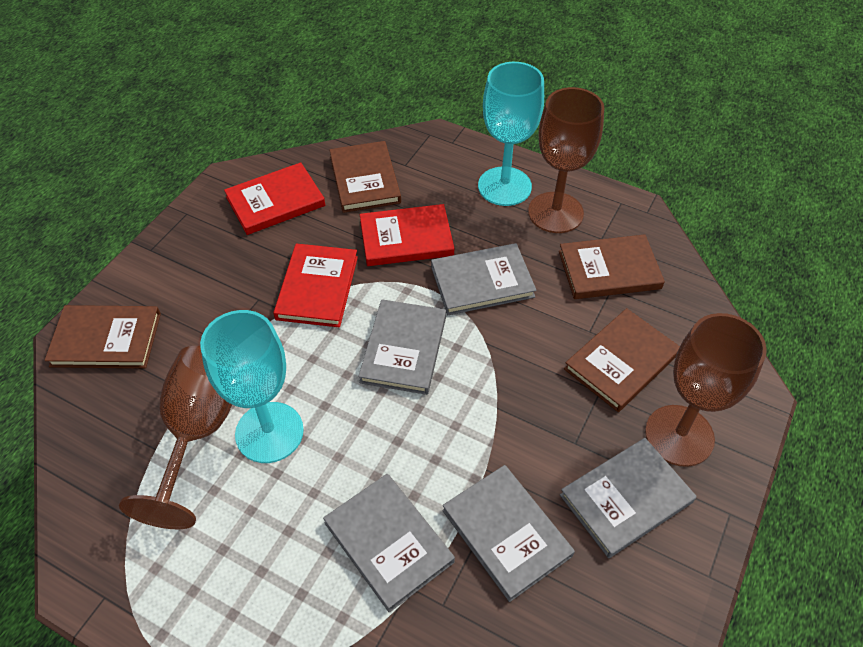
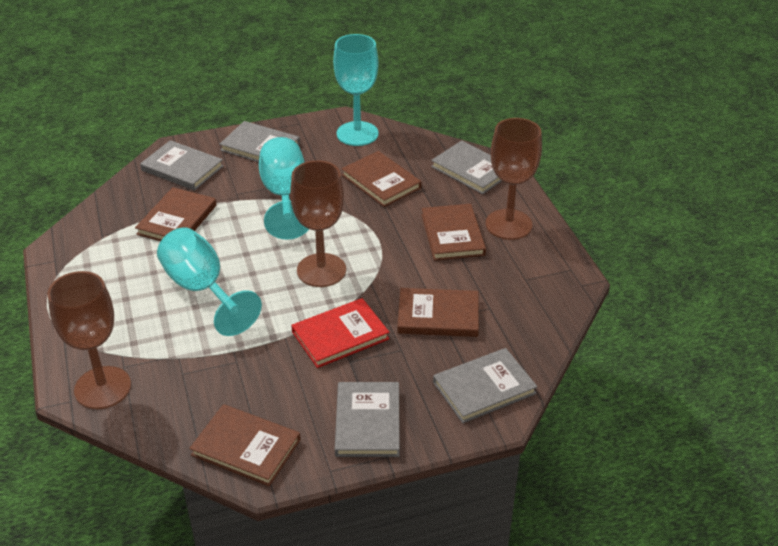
brown book: 4 -> 5
red book: 3 -> 1
turquoise goblet: 2 -> 3

